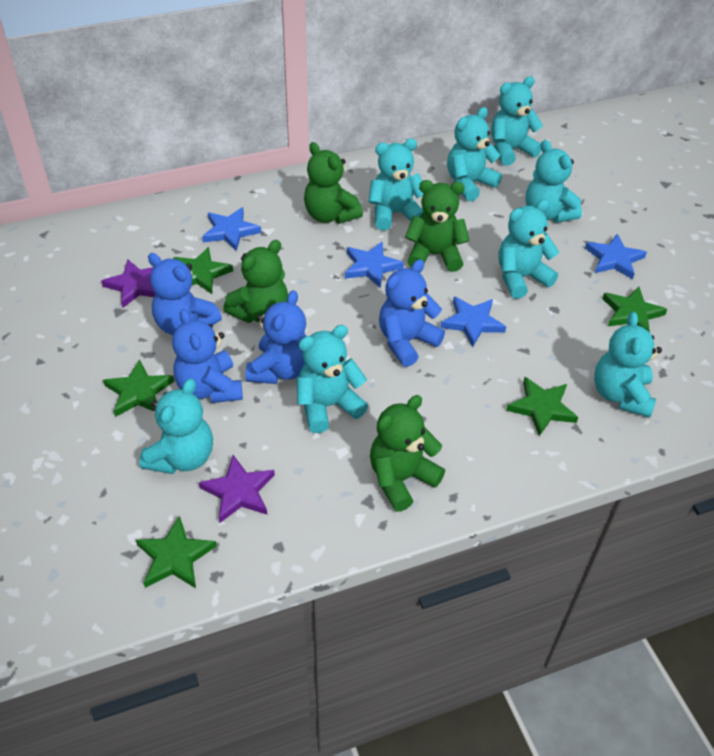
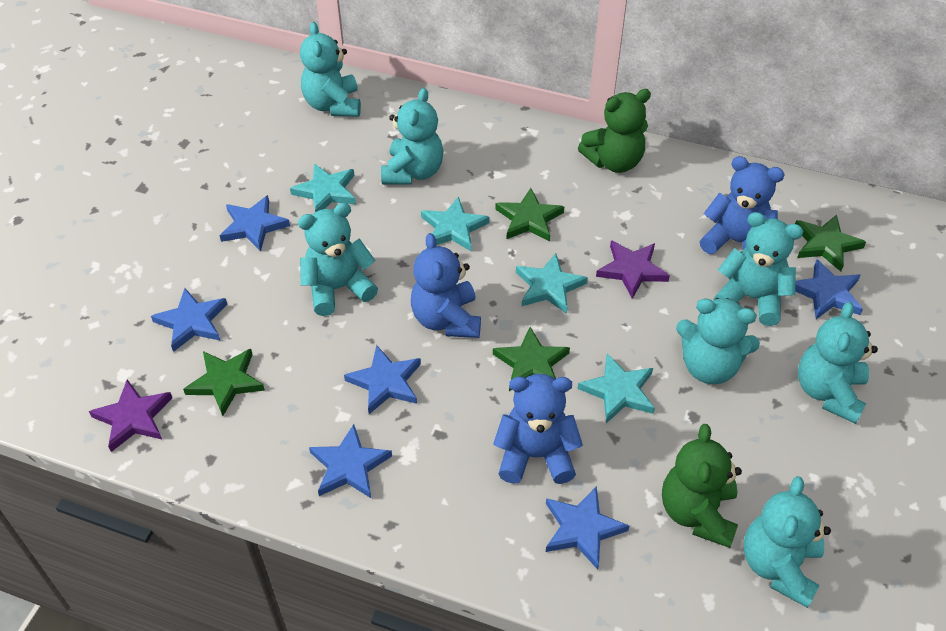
blue star: 4 -> 6
blue teddy bear: 4 -> 3
green star: 5 -> 4
green teddy bear: 4 -> 2
turquoise star: 0 -> 4
turquoise teddy bear: 8 -> 7

